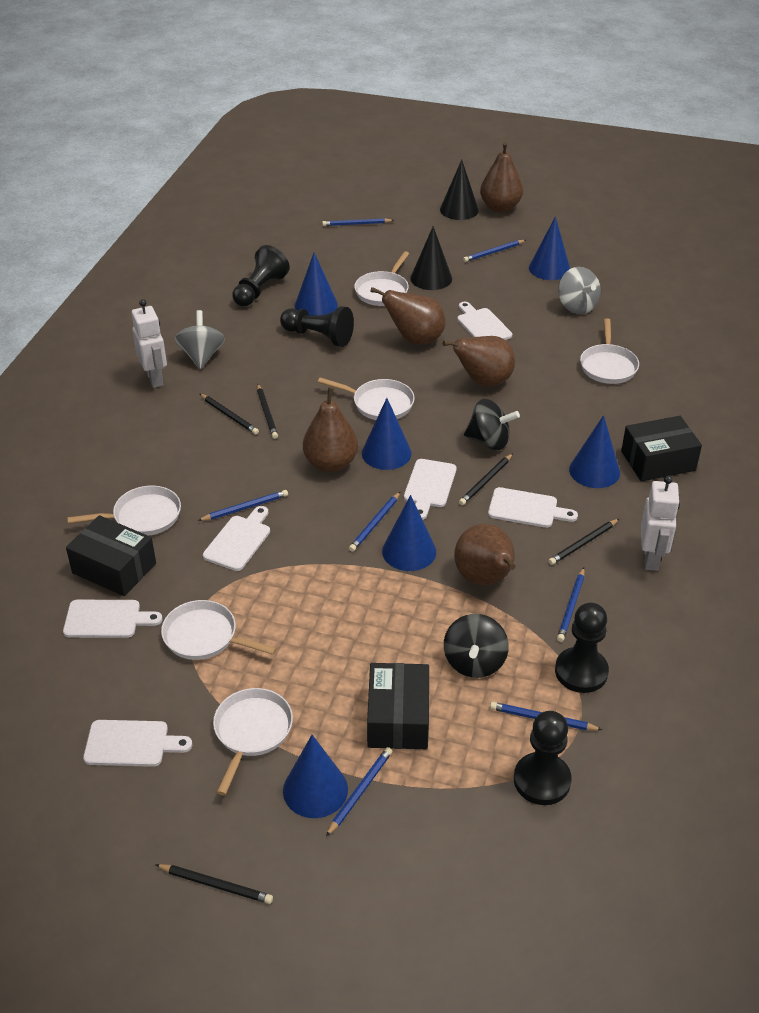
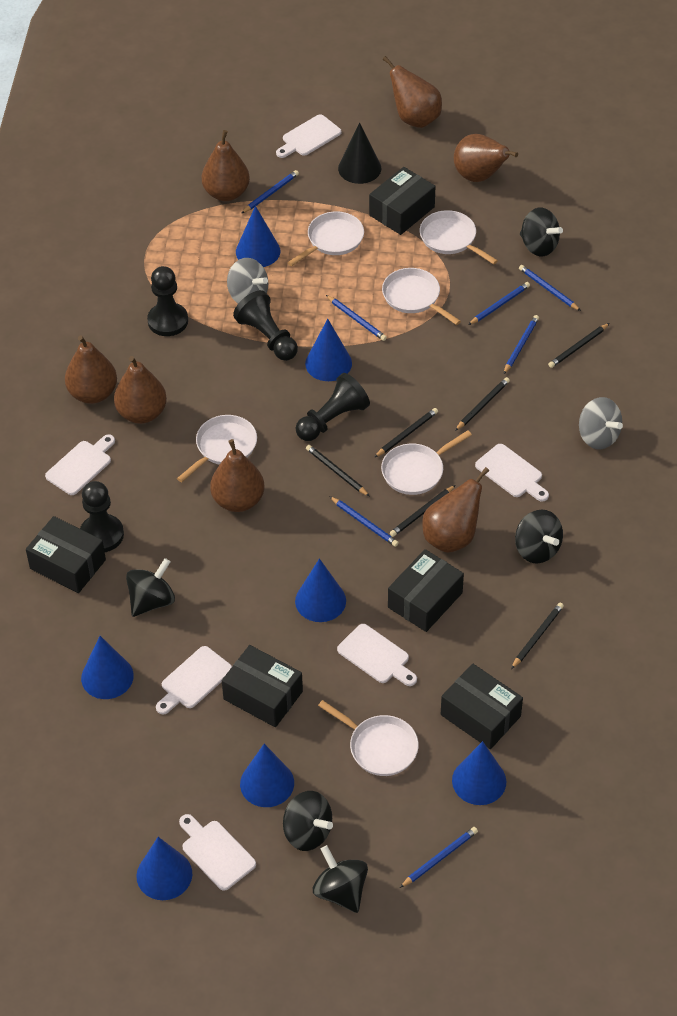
black box: 3 -> 5
black cone: 2 -> 1
black pencil: 5 -> 6
black spinning top: 2 -> 5
blue cone: 6 -> 7
brown pear: 5 -> 7
white robot: 2 -> 0

